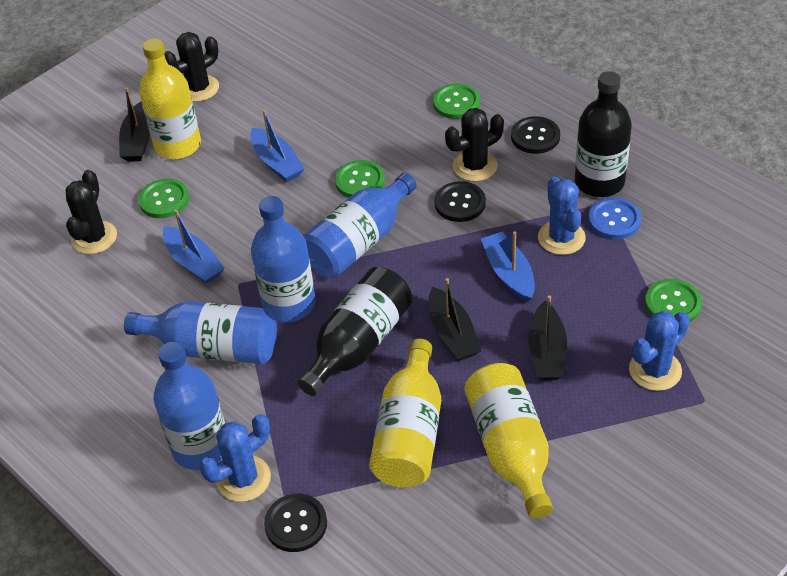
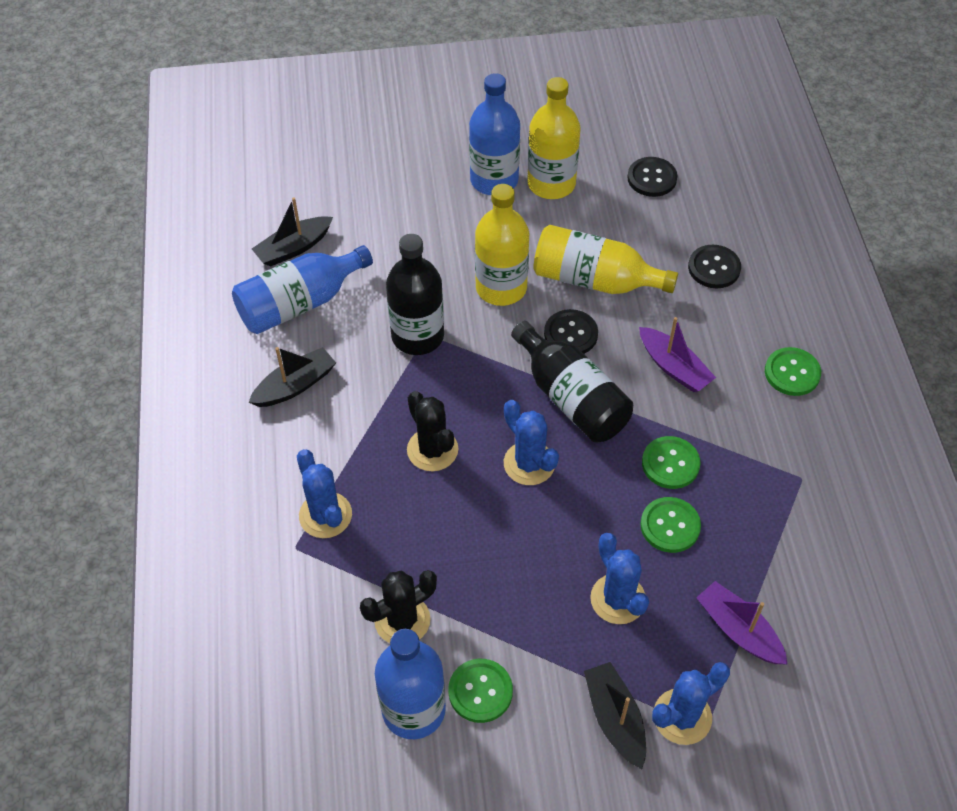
black cactus: 3 -> 2
blue boat: 3 -> 0
blue bottle: 4 -> 3
blue button: 1 -> 0
blue cactus: 3 -> 4
purple boat: 0 -> 2

